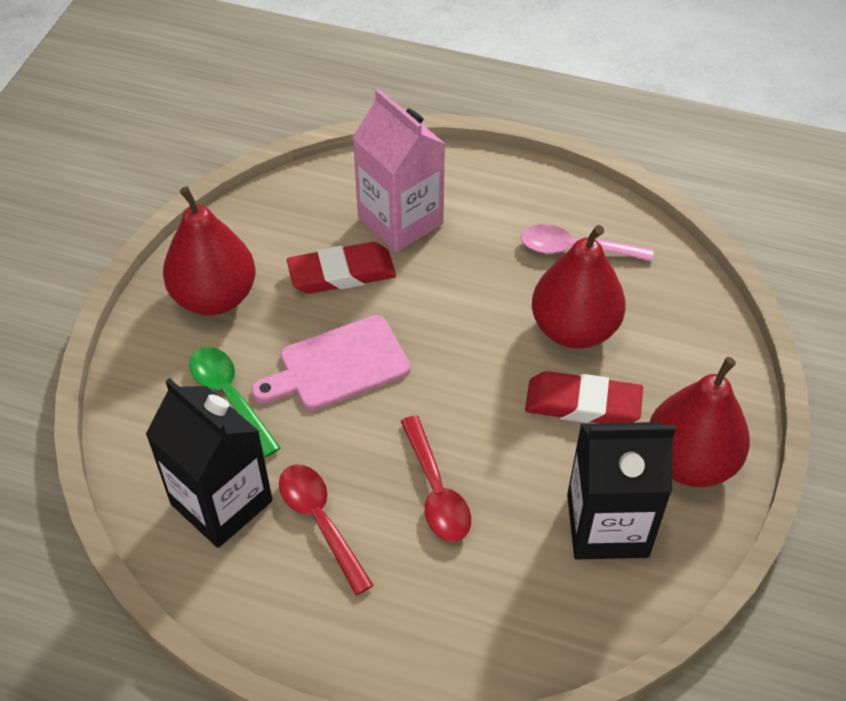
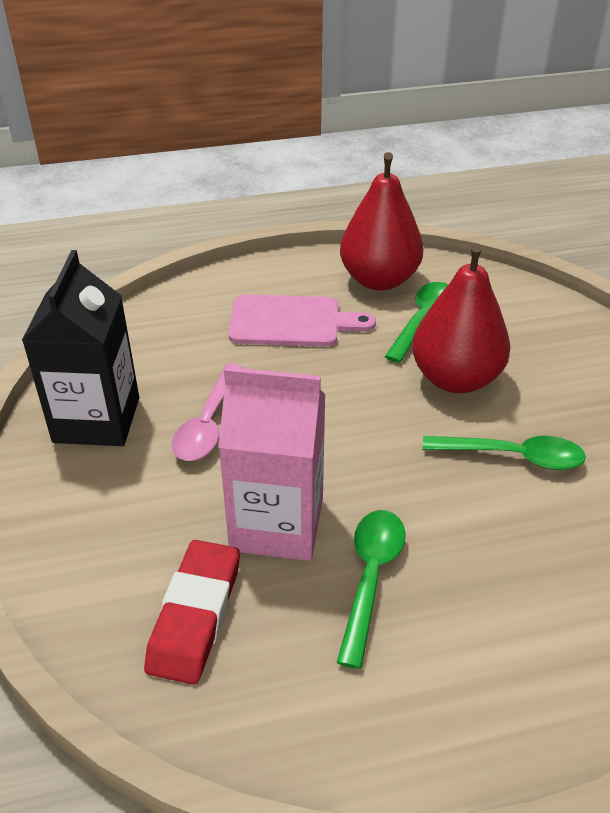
black carton: 2 -> 1
green spoon: 1 -> 3
red eraser: 2 -> 1
red pear: 3 -> 2
red spoon: 2 -> 0

